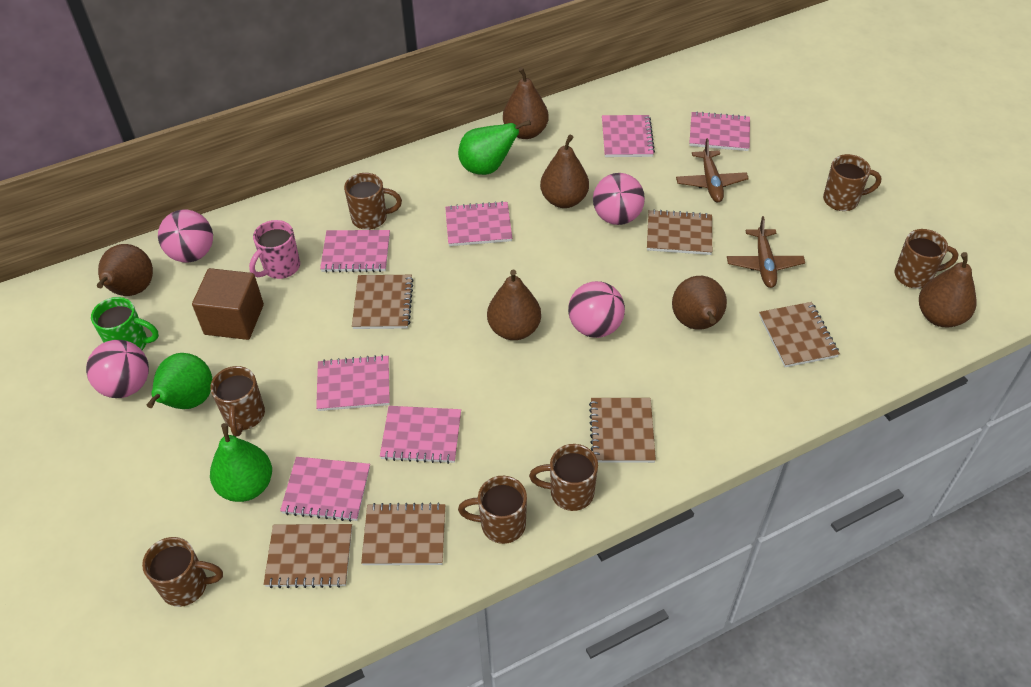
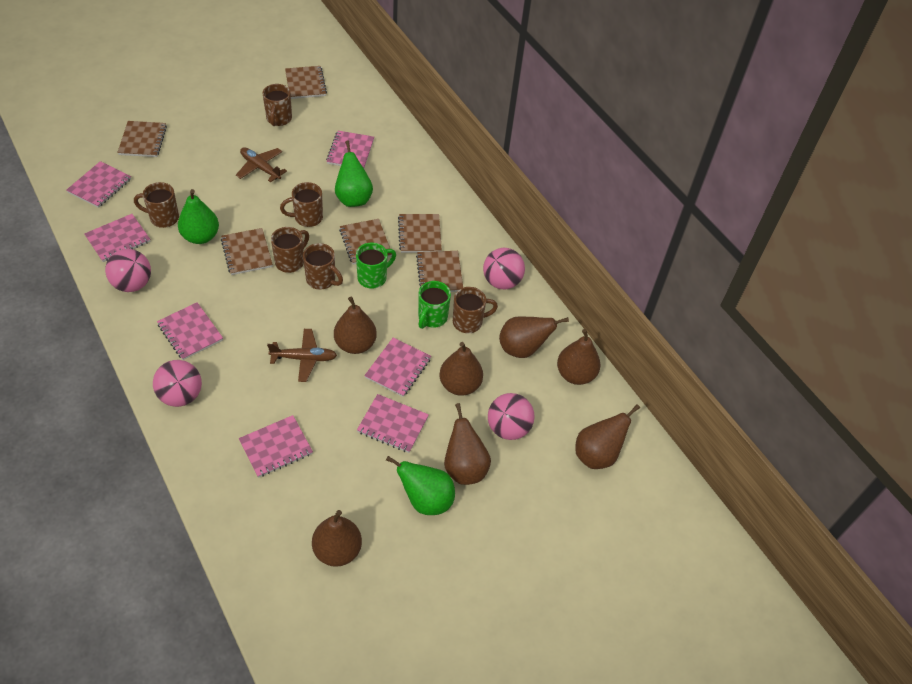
brown cube: 1 -> 0
brown mug: 7 -> 6
brown pear: 6 -> 7
green mug: 1 -> 2
pink mug: 1 -> 0

